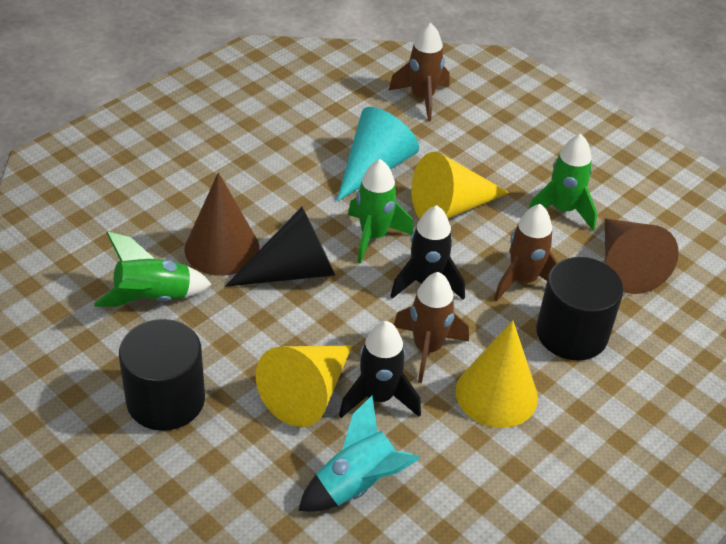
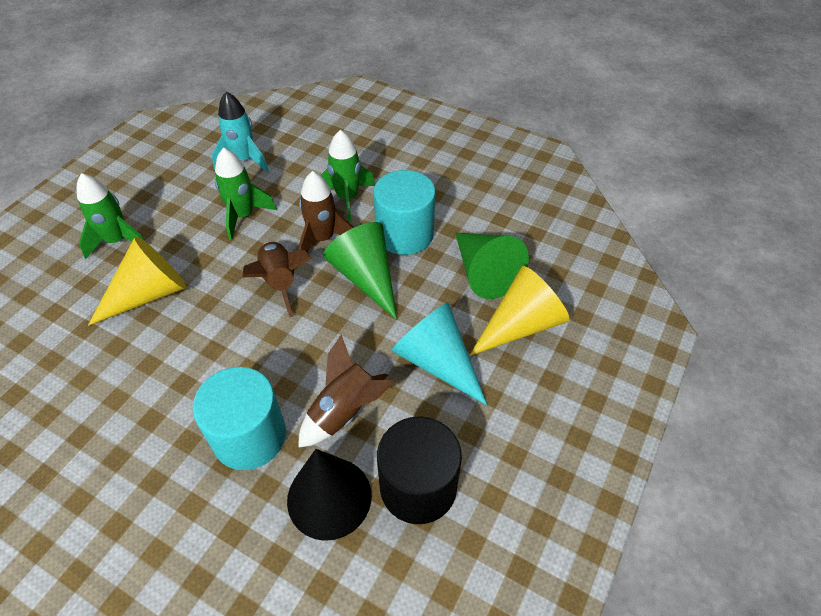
black cylinder: 2 -> 1
black rocket: 2 -> 0
brown cone: 2 -> 0
green cone: 0 -> 2
turquoise cylinder: 0 -> 2
yellow cone: 3 -> 2

